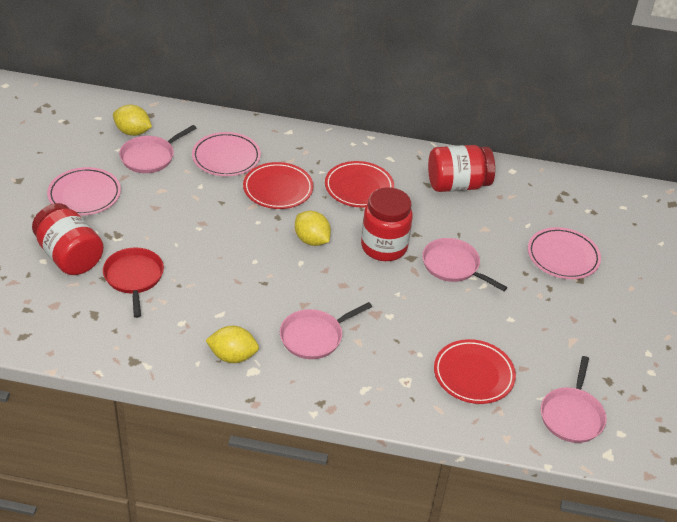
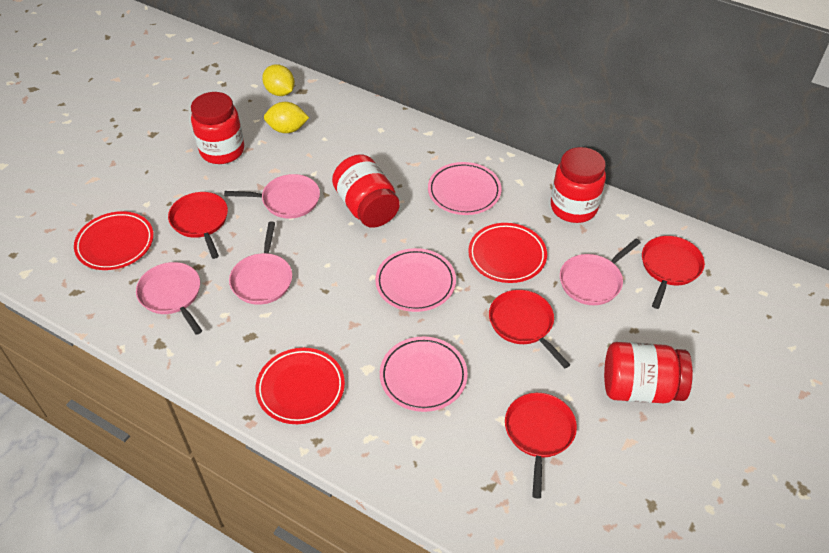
red jar: 3 -> 4
red pan: 1 -> 4
yellow lemon: 3 -> 2

